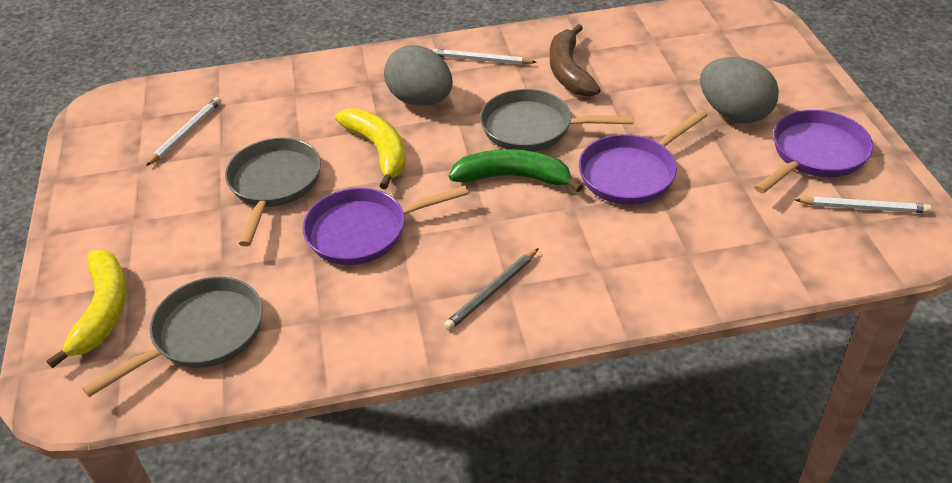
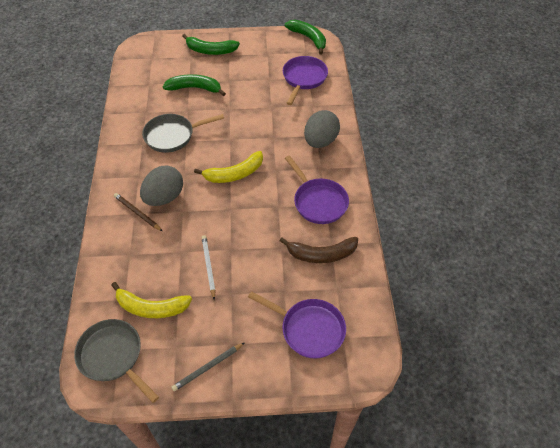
brown pencil: 0 -> 1
green banana: 1 -> 3
grey pan: 3 -> 2
white pencil: 3 -> 1

